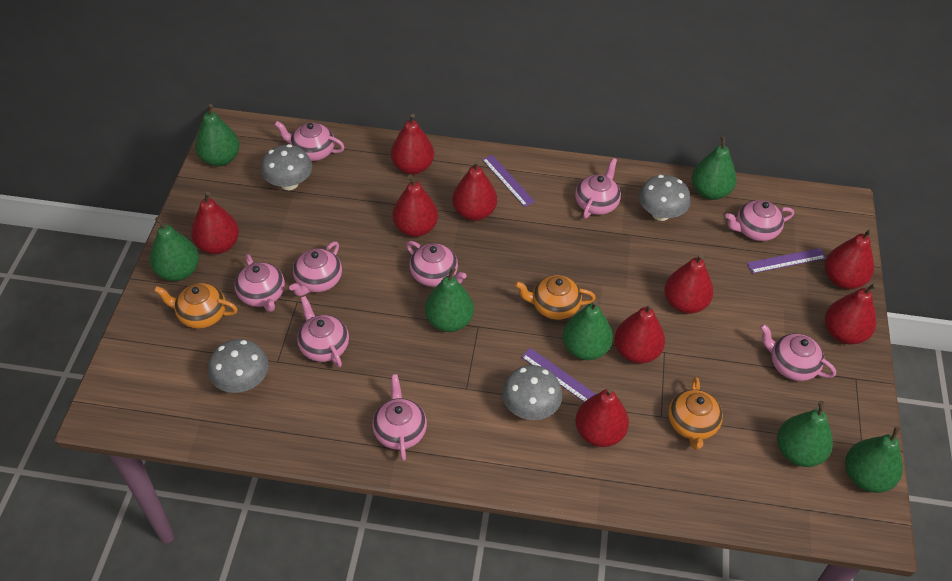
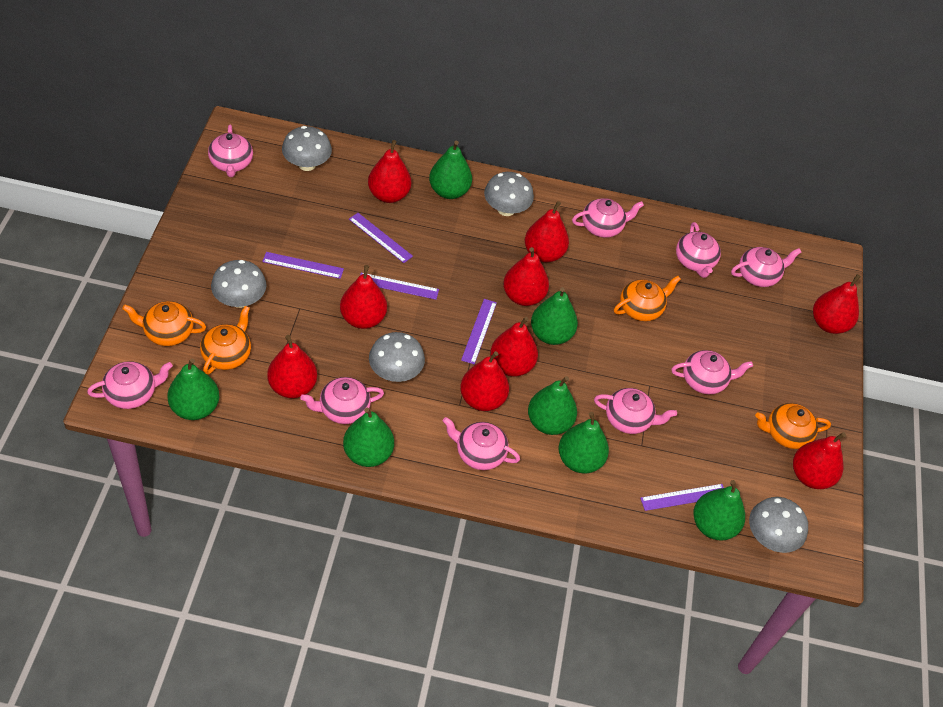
grey mushroom: 4 -> 5
orange teapot: 3 -> 4
purple ruler: 3 -> 5

